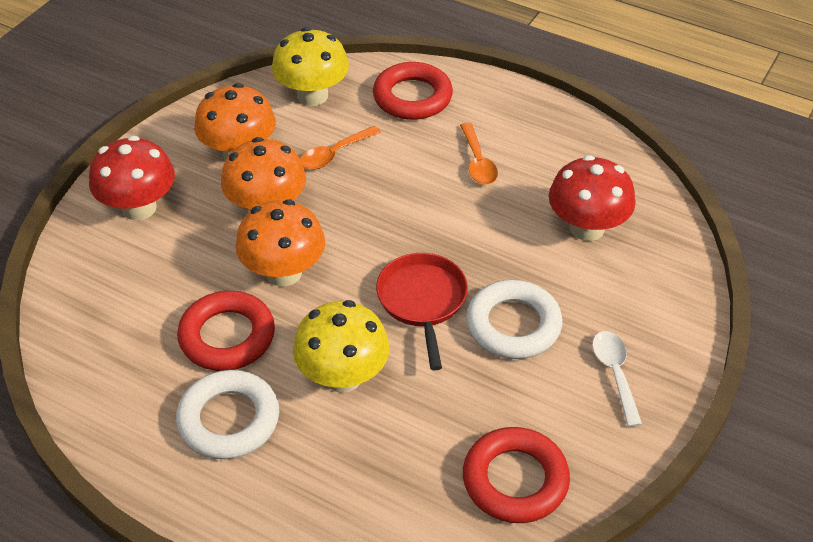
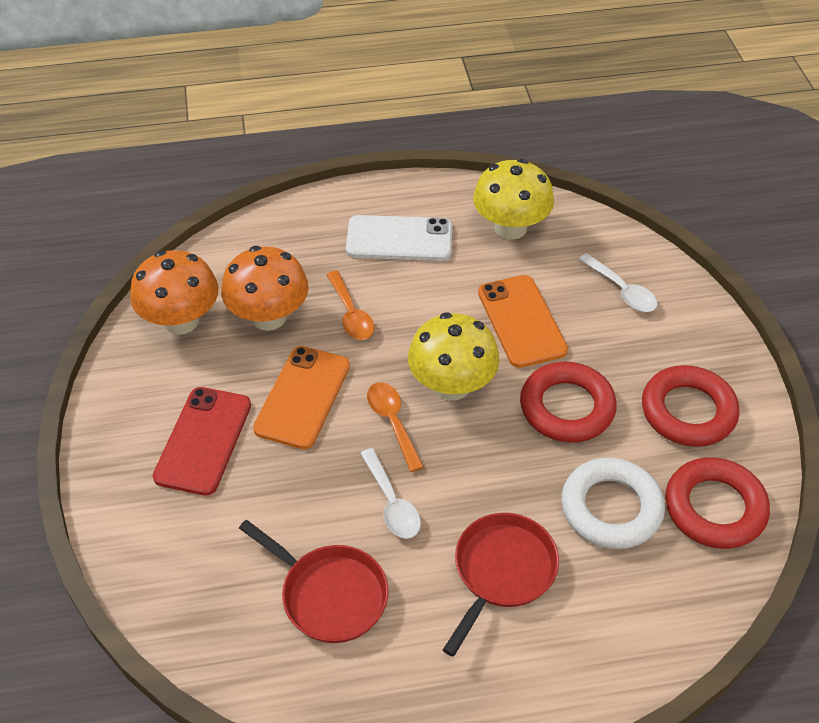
orange mushroom: 3 -> 2
orange phone: 0 -> 2
red mushroom: 2 -> 0
red pan: 1 -> 2
red phone: 0 -> 1
white phone: 0 -> 1
white ring: 2 -> 1
white spoon: 1 -> 2

